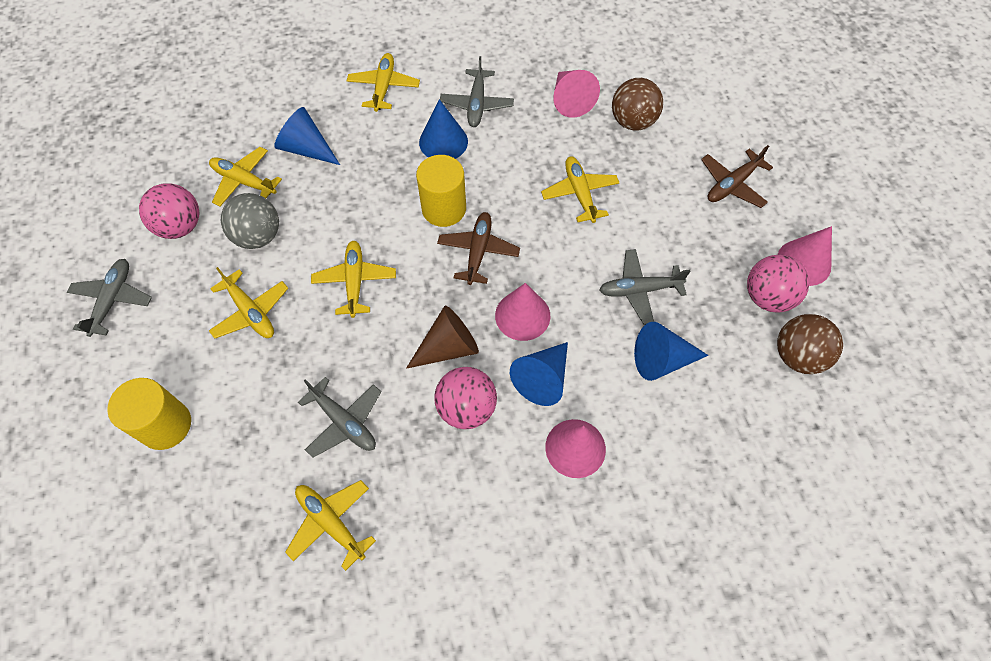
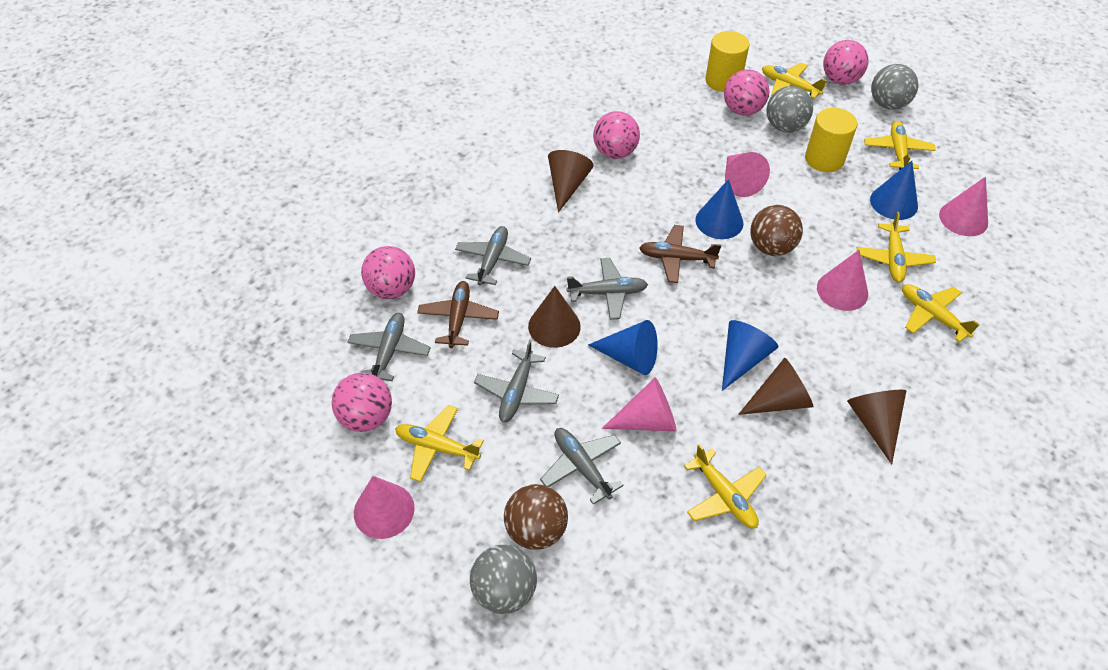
brown cone: 1 -> 4
grey ball: 1 -> 3
grey plane: 4 -> 5
pink ball: 3 -> 5
pink cone: 4 -> 5

